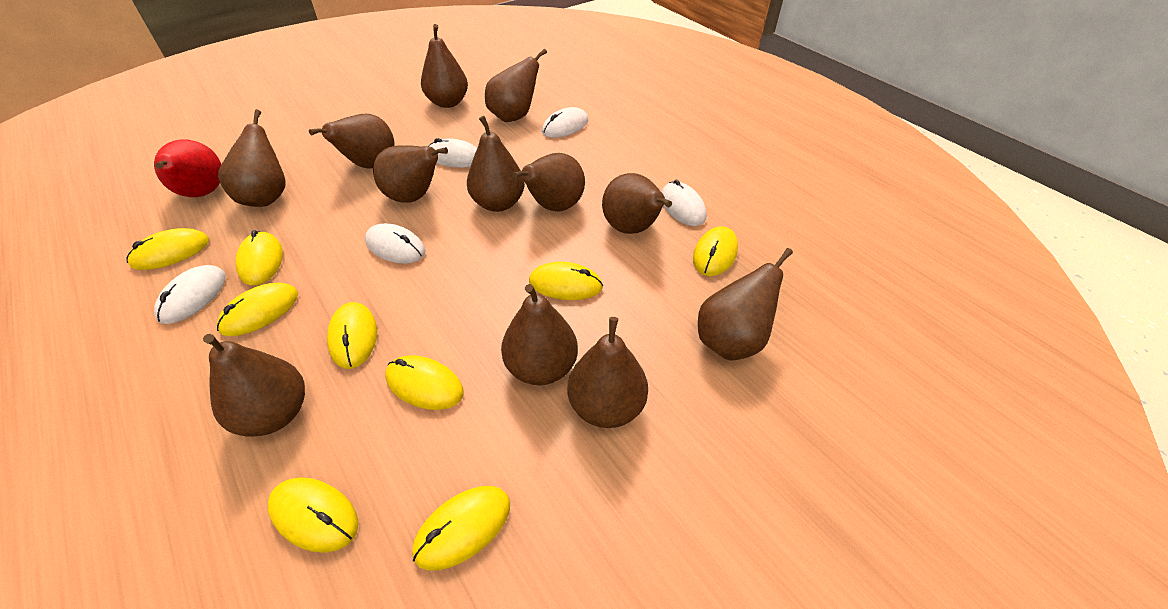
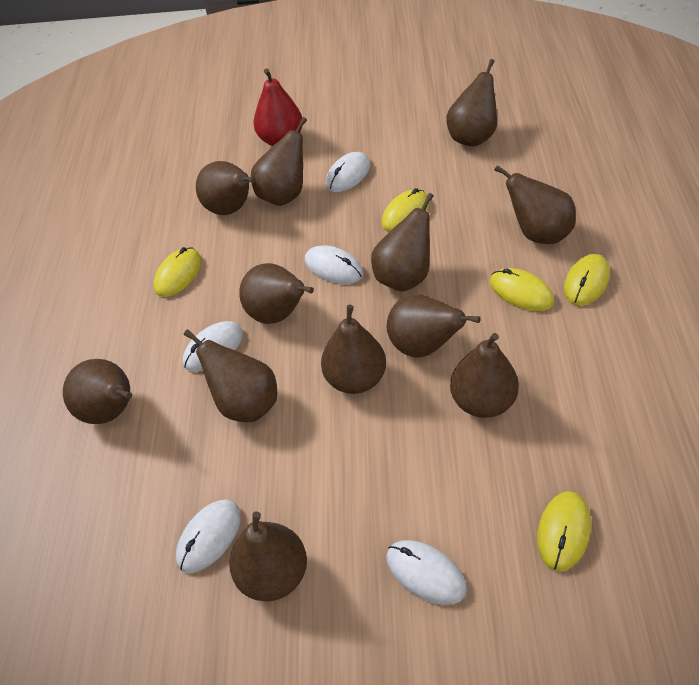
yellow mouse: 9 -> 5

